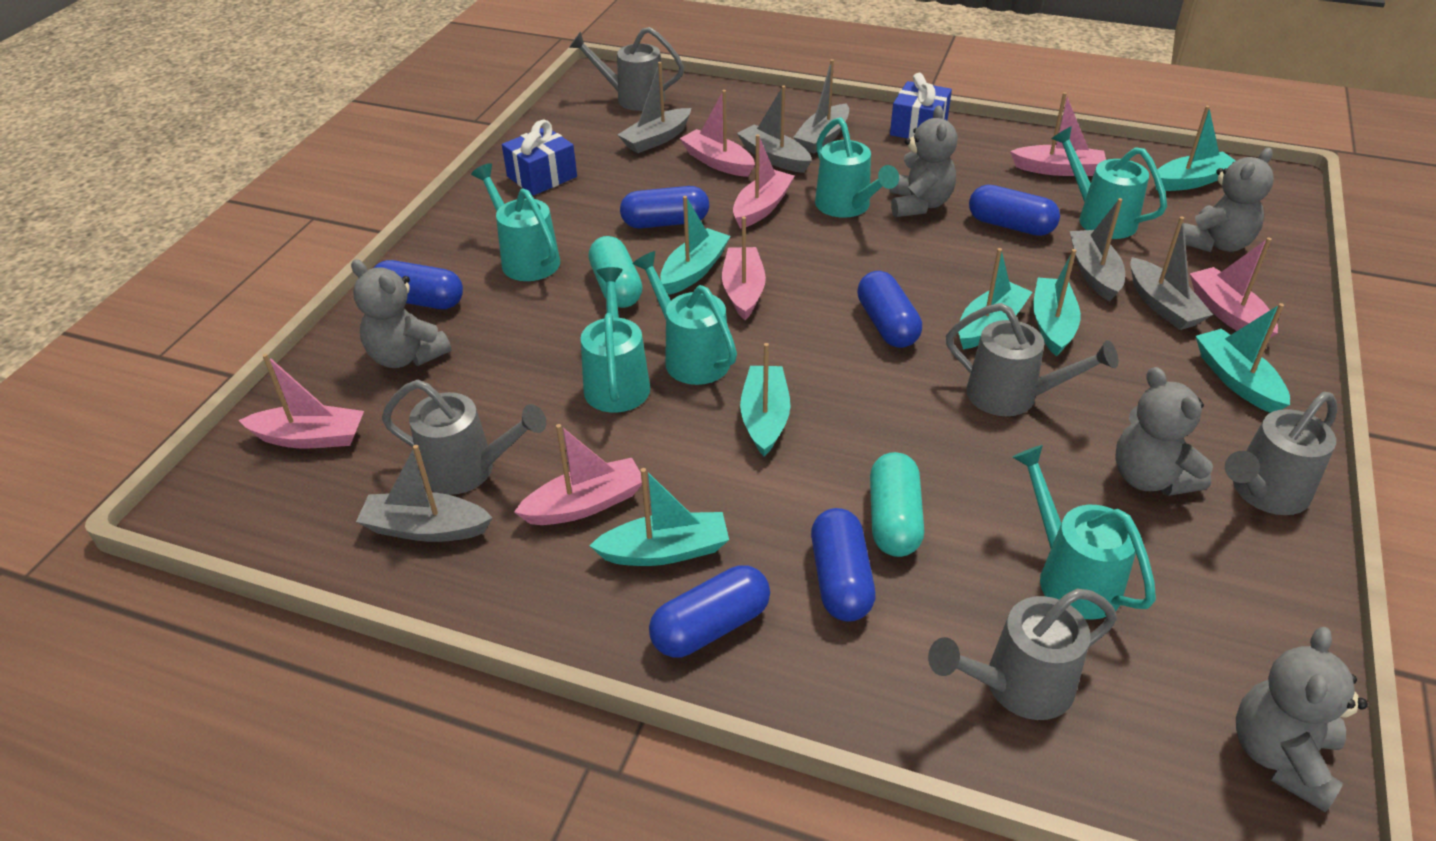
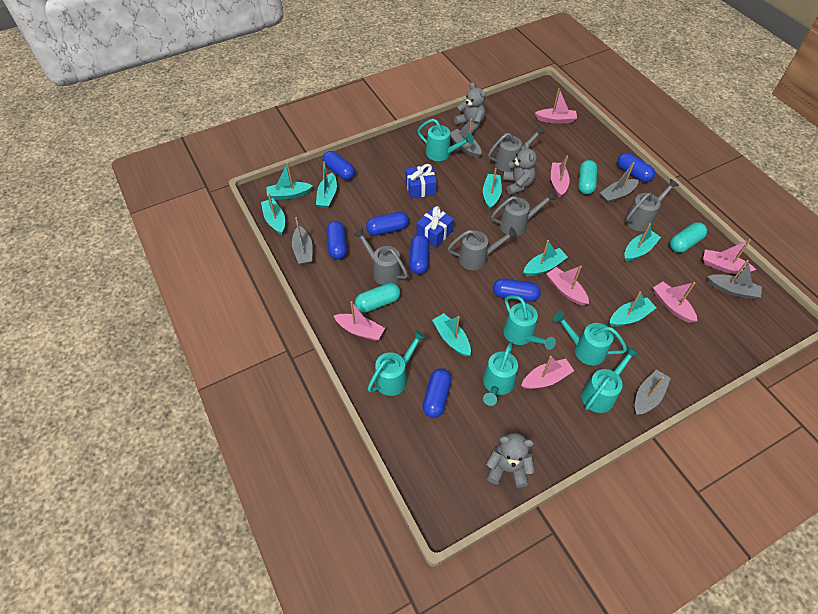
blue capsule: 6 -> 7
grey boat: 6 -> 5
grey teddy bear: 5 -> 3
turquoise boat: 7 -> 8
turquoise capsule: 2 -> 3

